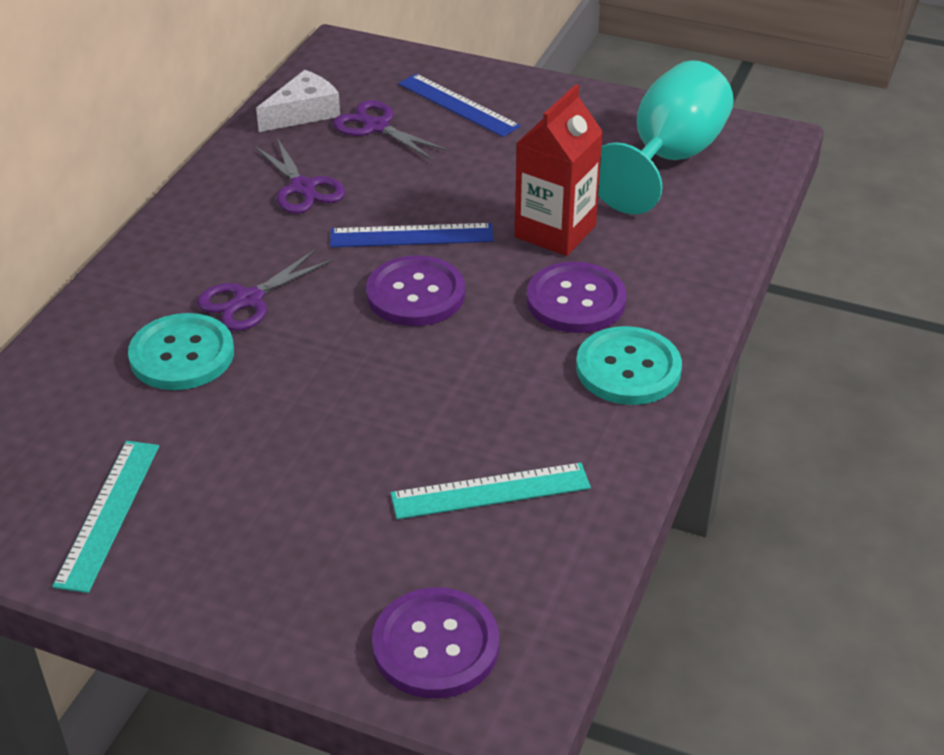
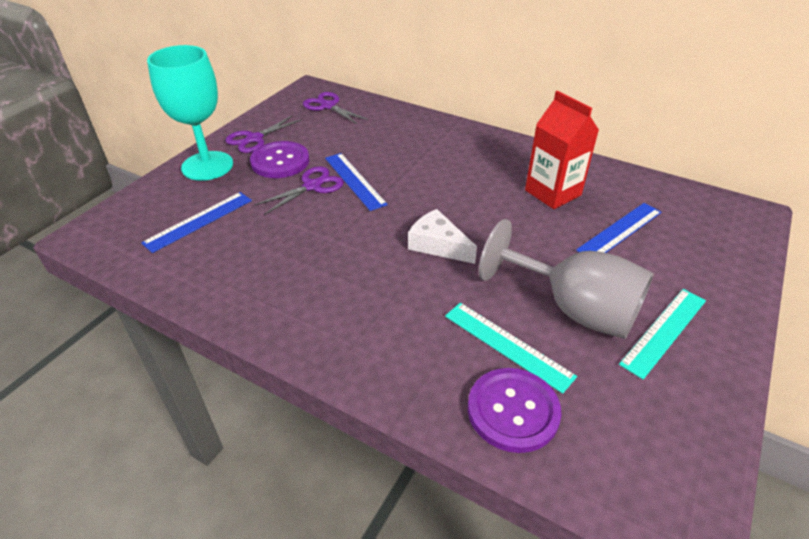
blue ruler: 2 -> 3
grey goblet: 0 -> 1
purple button: 3 -> 2
turquoise button: 2 -> 0

